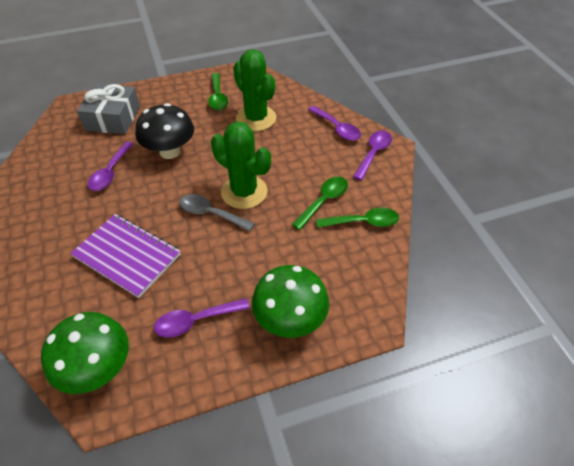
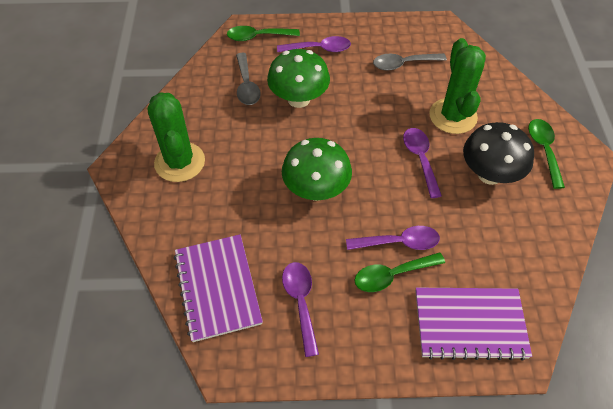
grey gift: 1 -> 0
grey spoon: 1 -> 2
purple notebook: 1 -> 2

